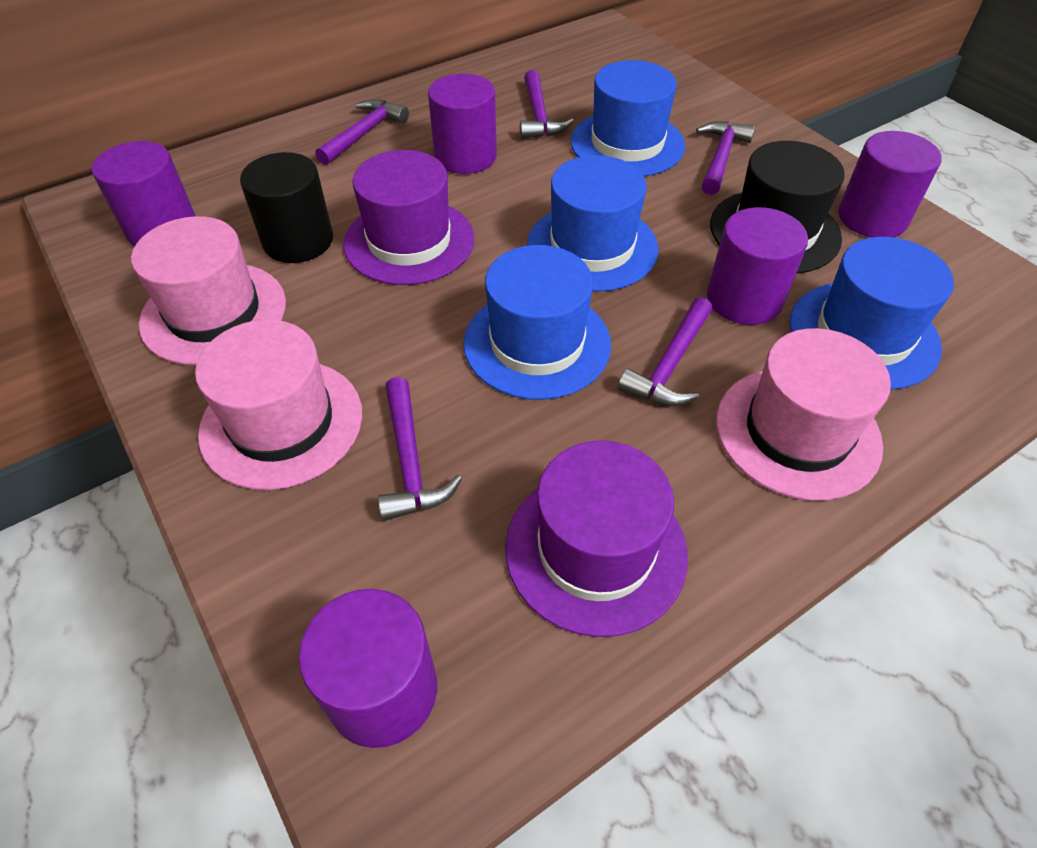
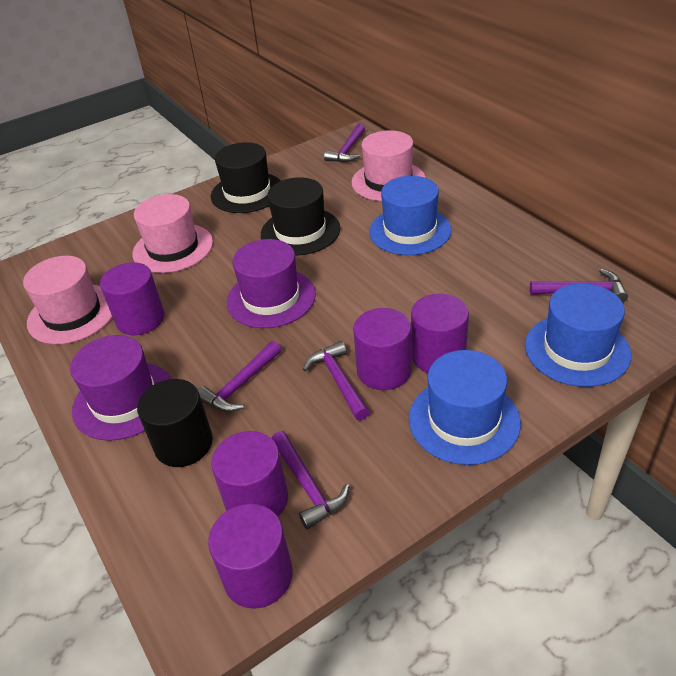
black hat: 1 -> 2
blue hat: 4 -> 3

